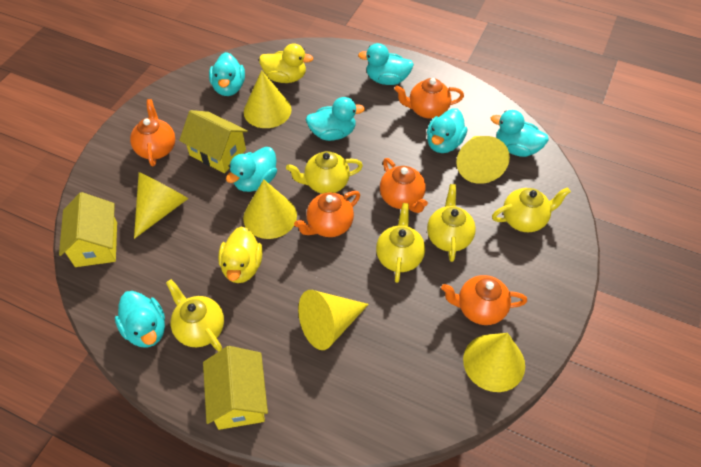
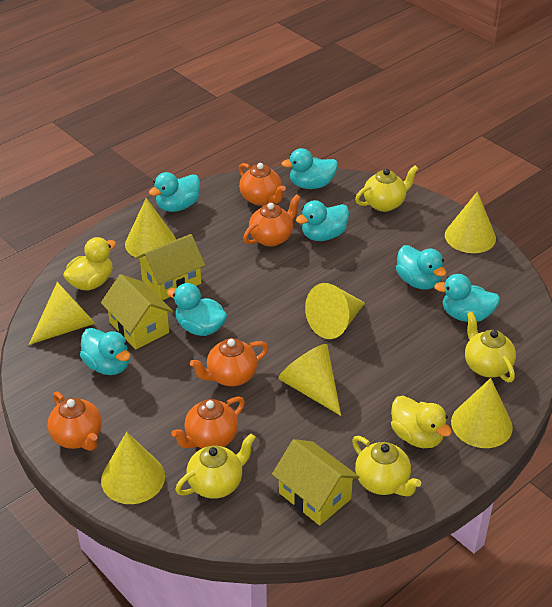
yellow cone: 6 -> 7
yellow teapot: 5 -> 4

